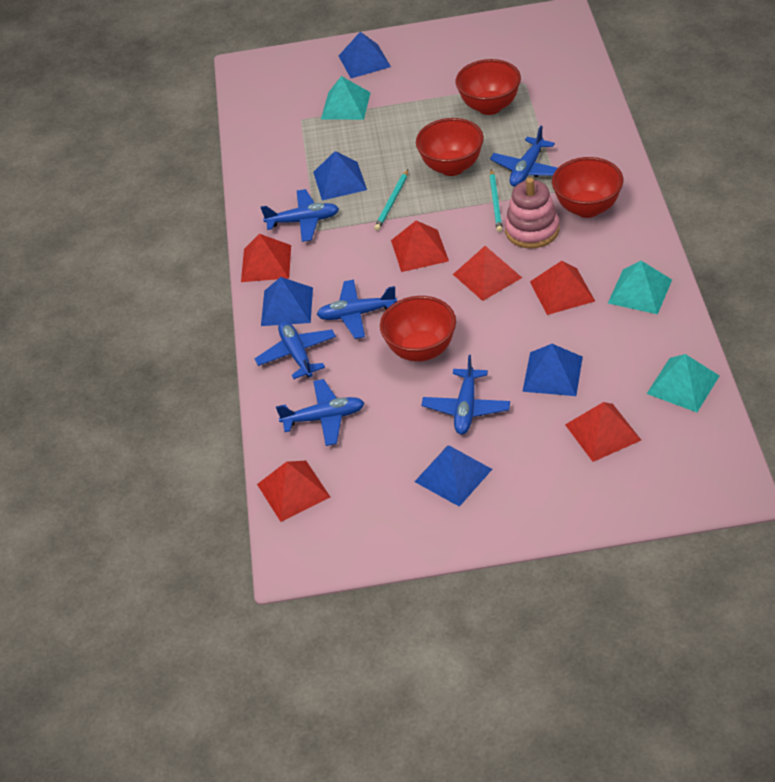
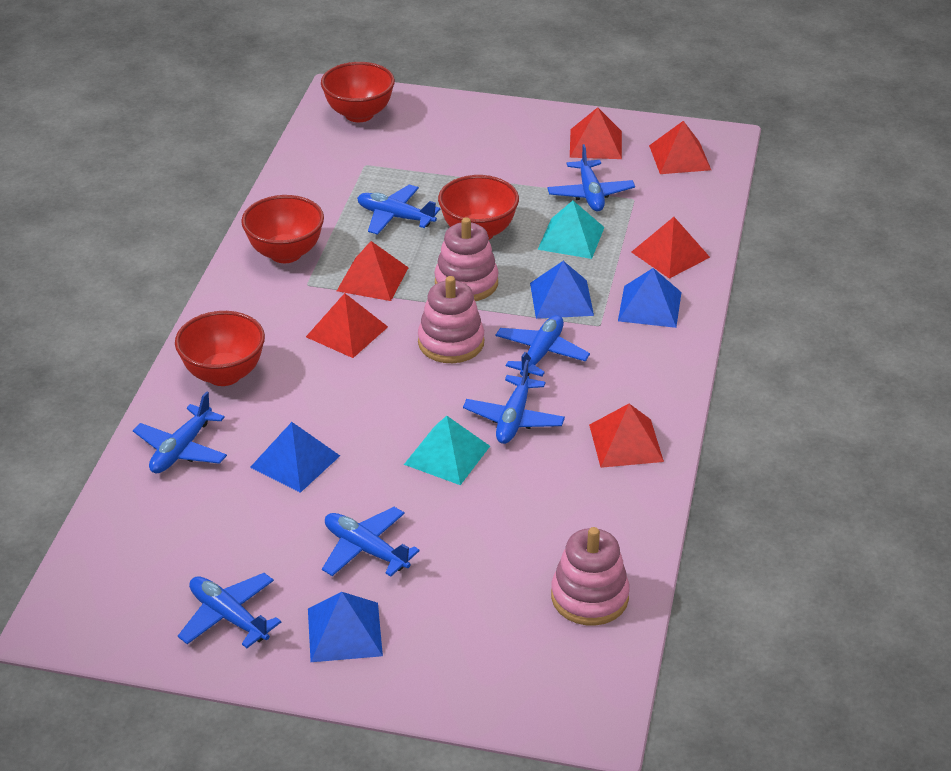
blue plane: 6 -> 7
blue pyramid: 5 -> 4
pink stacking toy: 1 -> 3
turquoise pencil: 2 -> 0
turquoise pyramid: 3 -> 2

